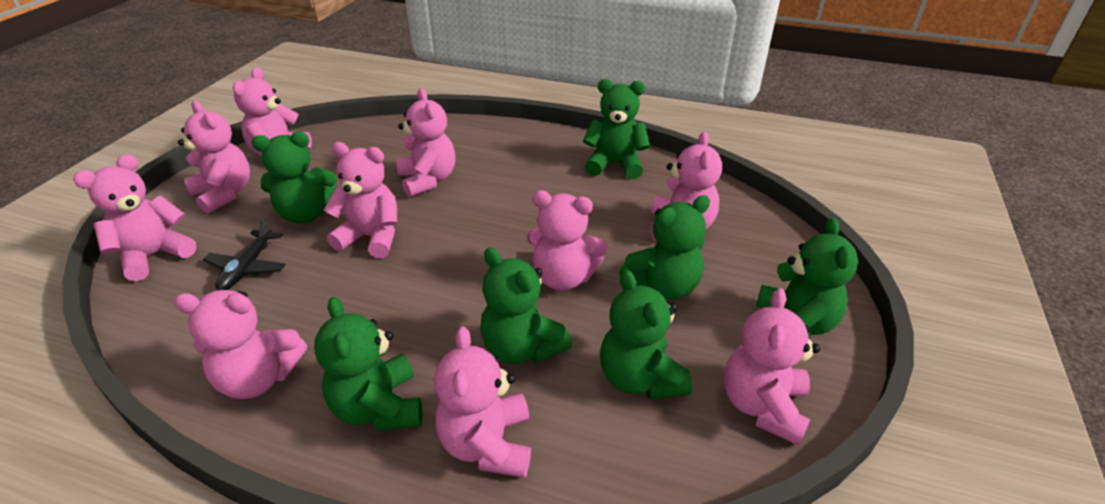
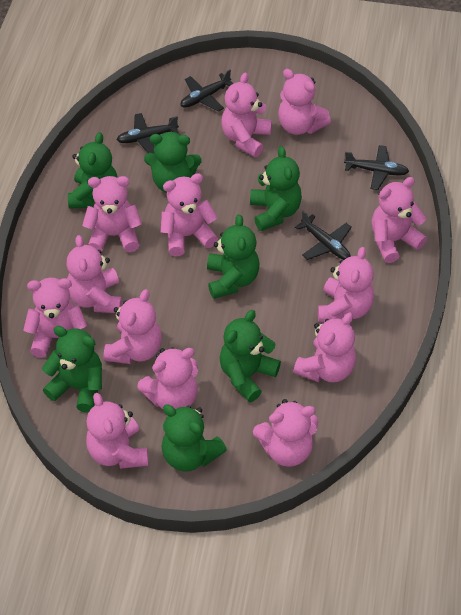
black plane: 1 -> 4
pink teddy bear: 10 -> 13

